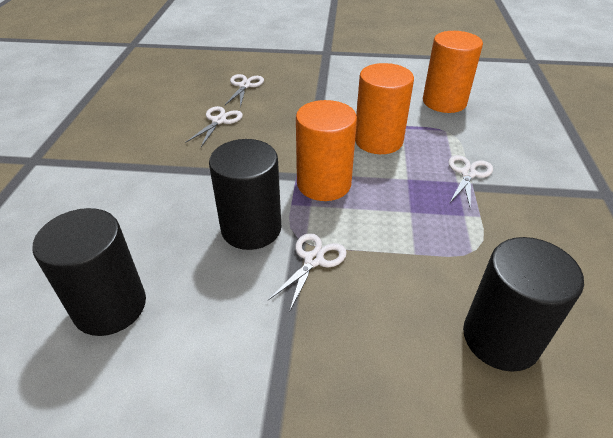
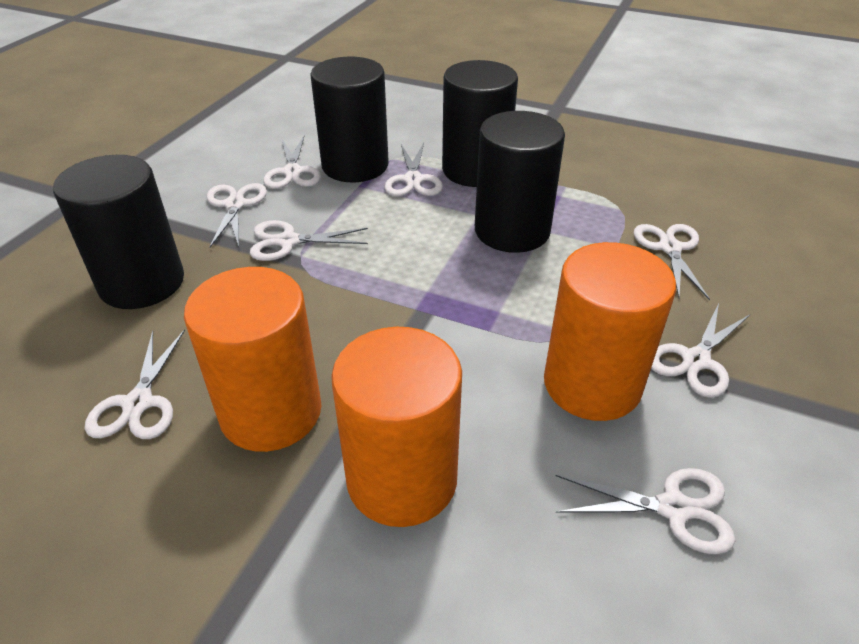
black cylinder: 3 -> 4
white scissors: 4 -> 8

